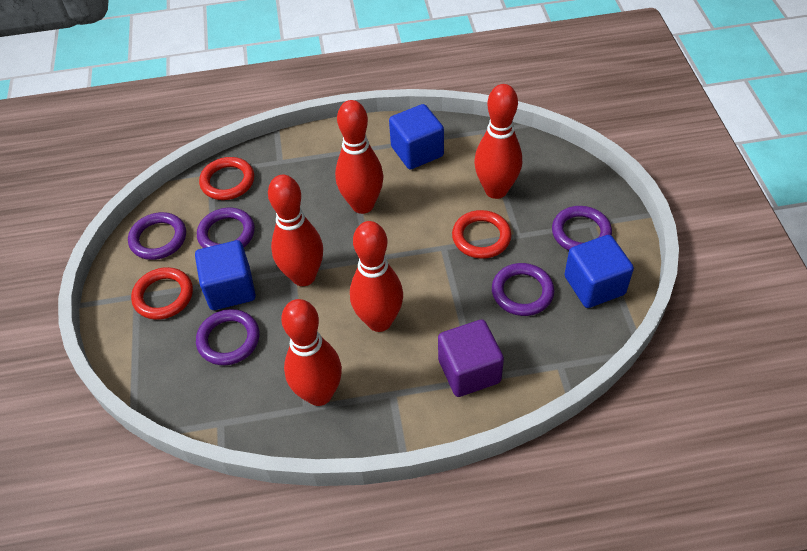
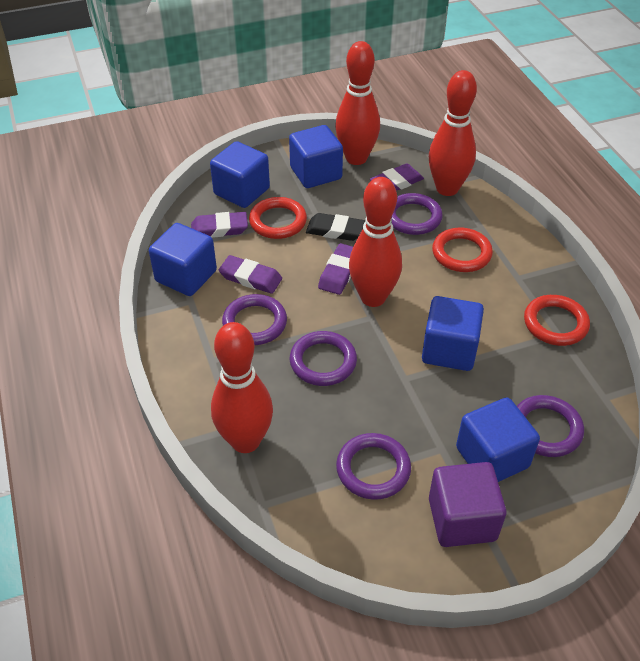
black eraser: 0 -> 1
blue cube: 3 -> 5
purple eraser: 0 -> 4
red bowling pin: 5 -> 4

